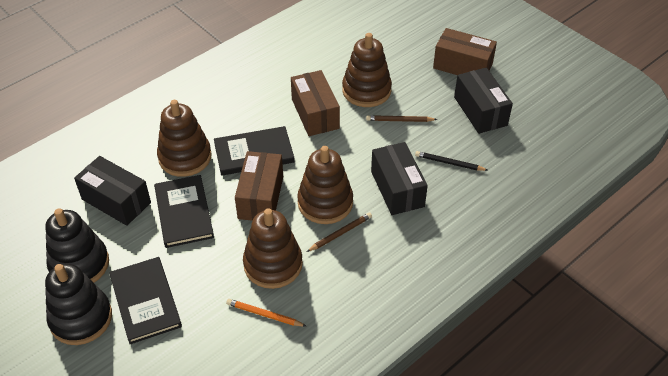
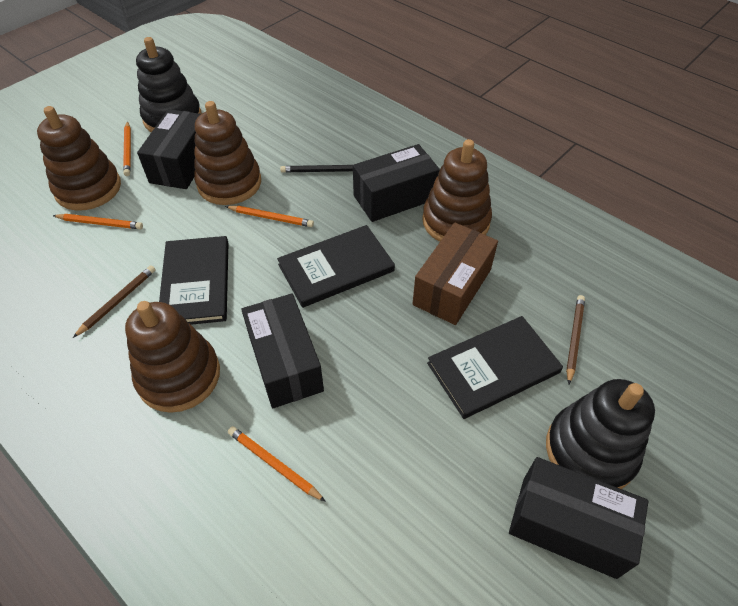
black box: 3 -> 4
brown box: 3 -> 1
orange pencil: 1 -> 4

